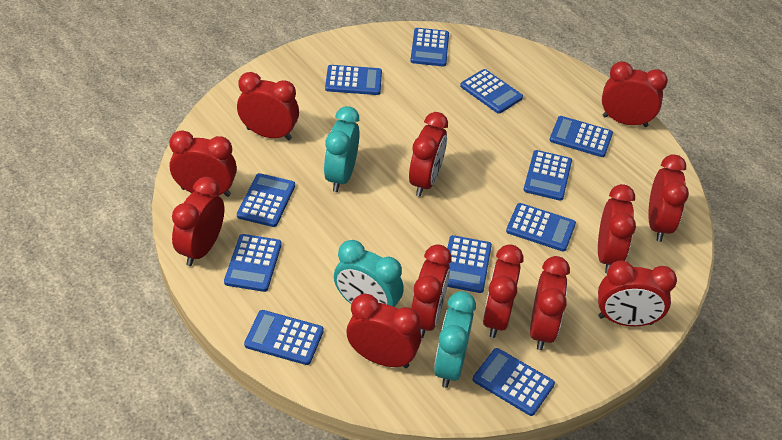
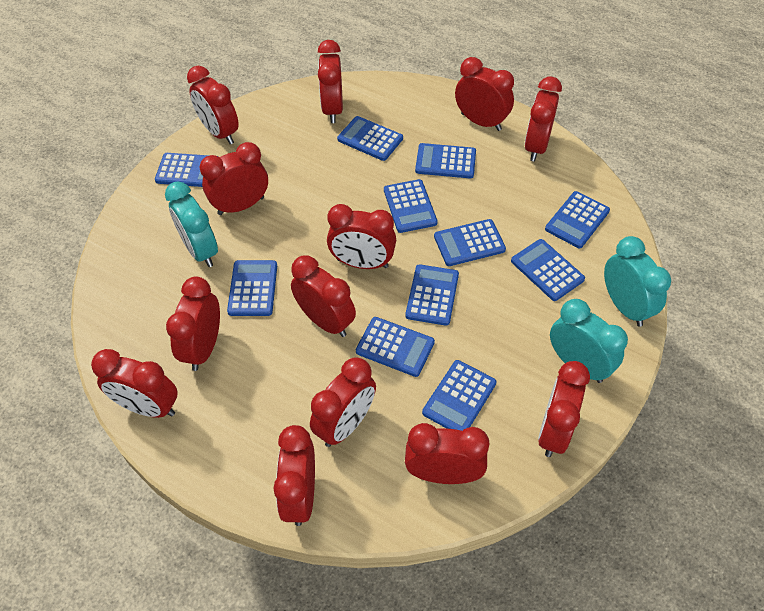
red clock: 12 -> 13

